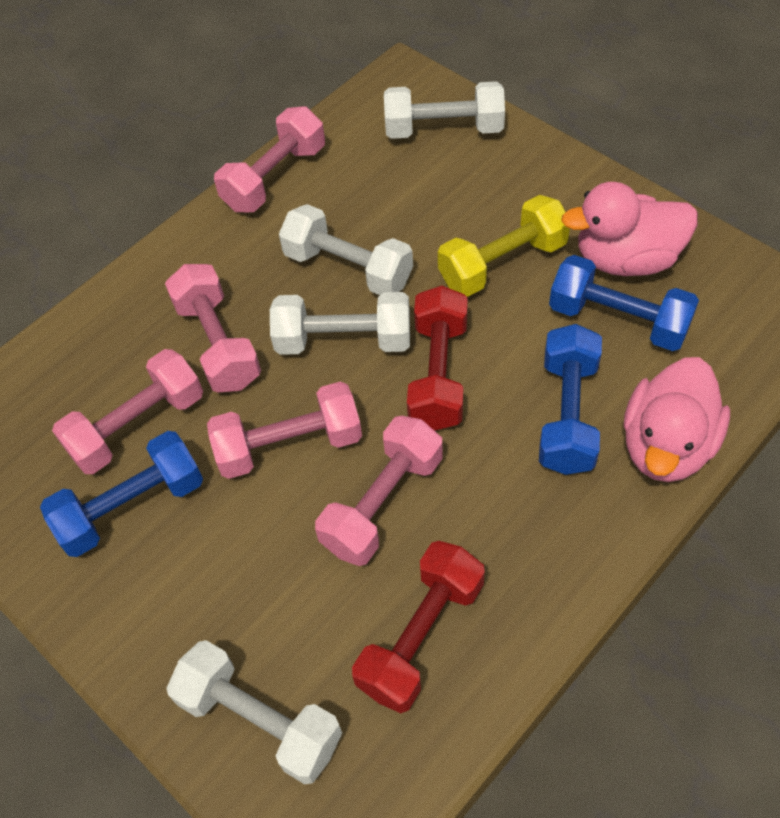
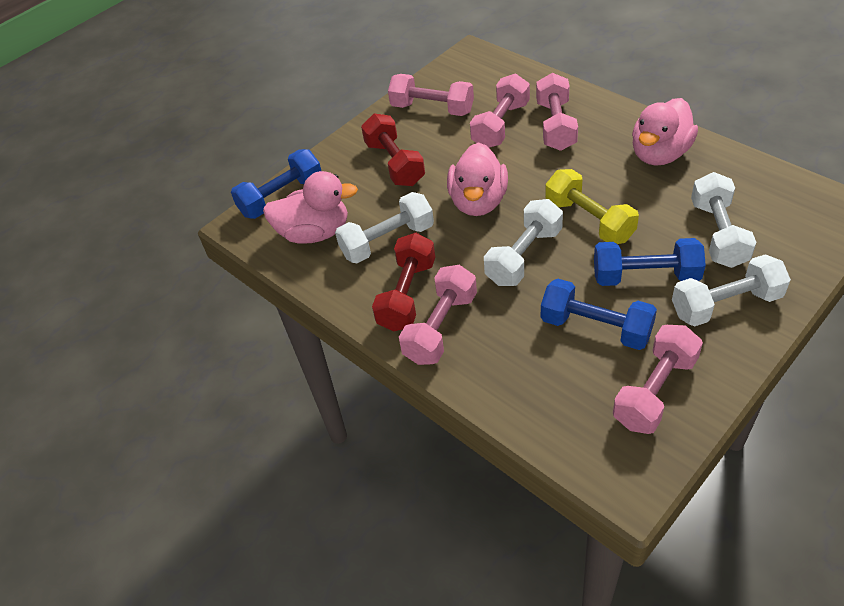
pink duck: 2 -> 3

